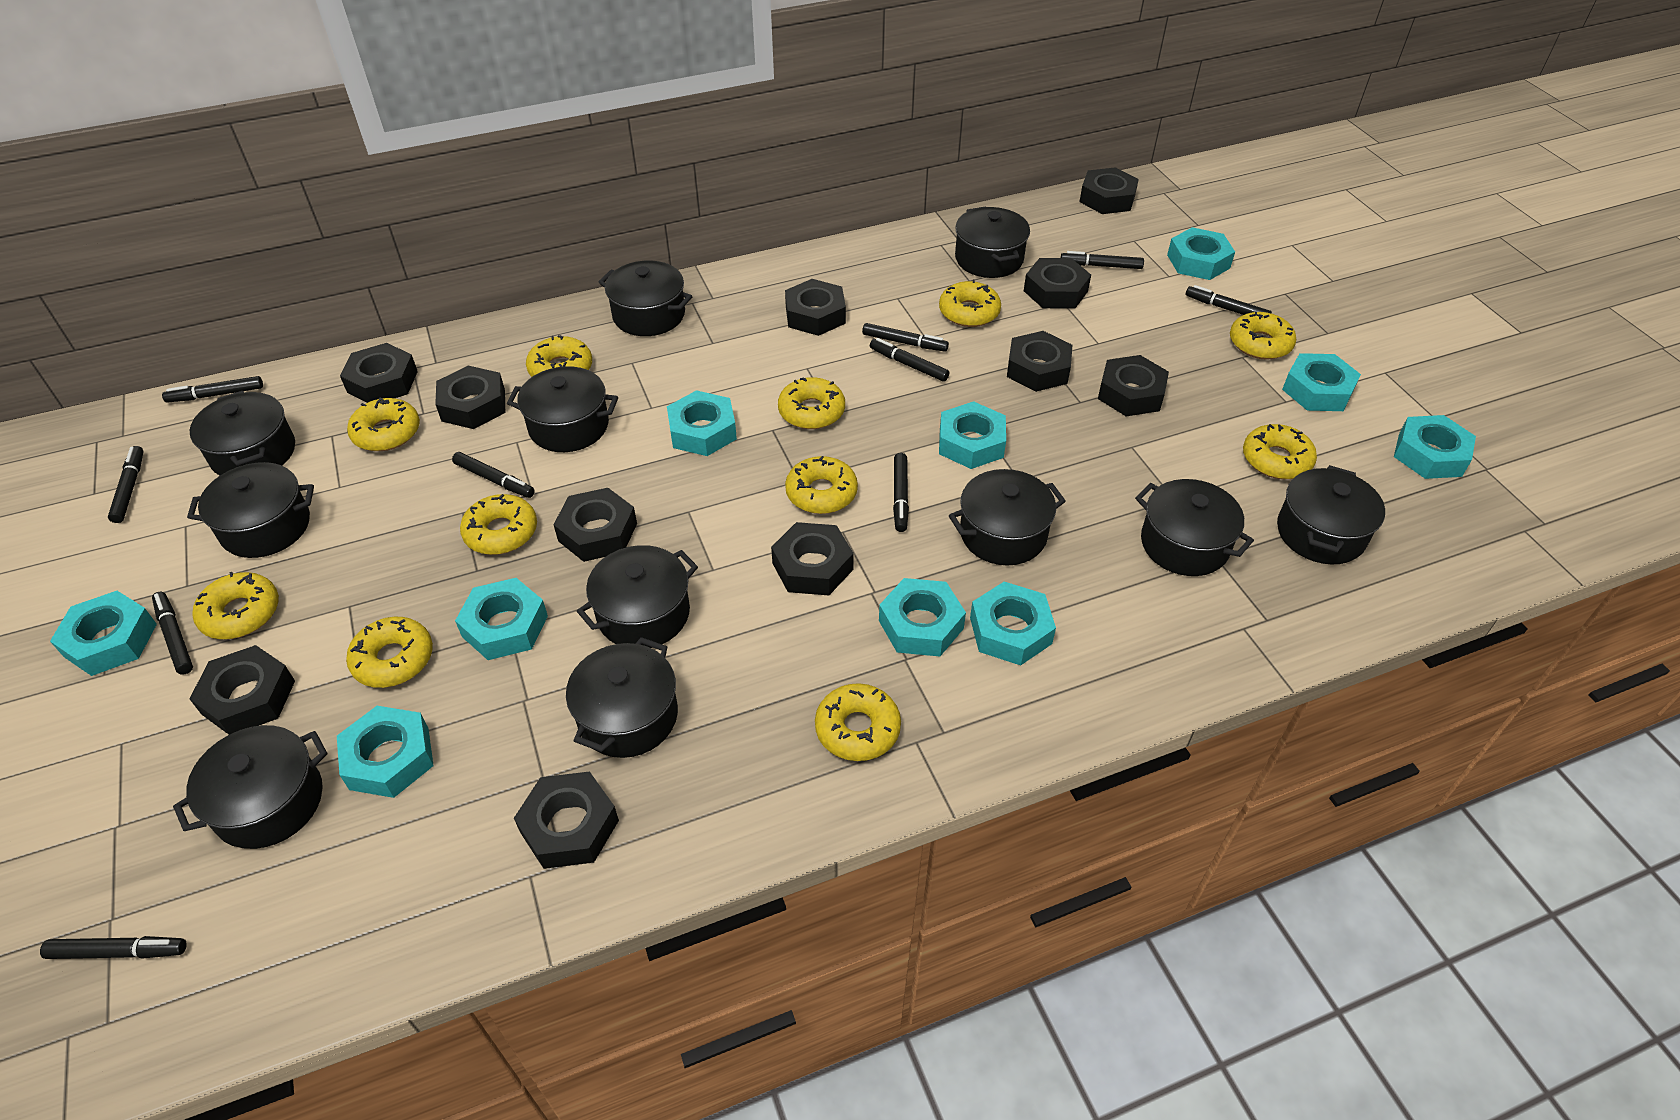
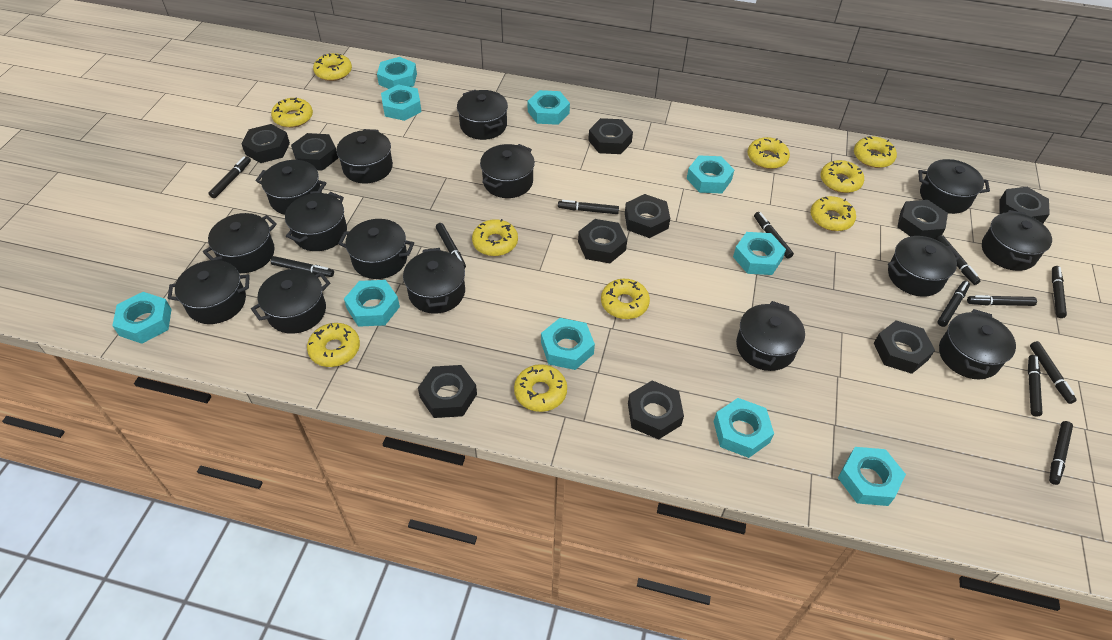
black marker: 10 -> 12
black nut: 11 -> 10
black pot: 11 -> 15
yellow donut: 11 -> 10

